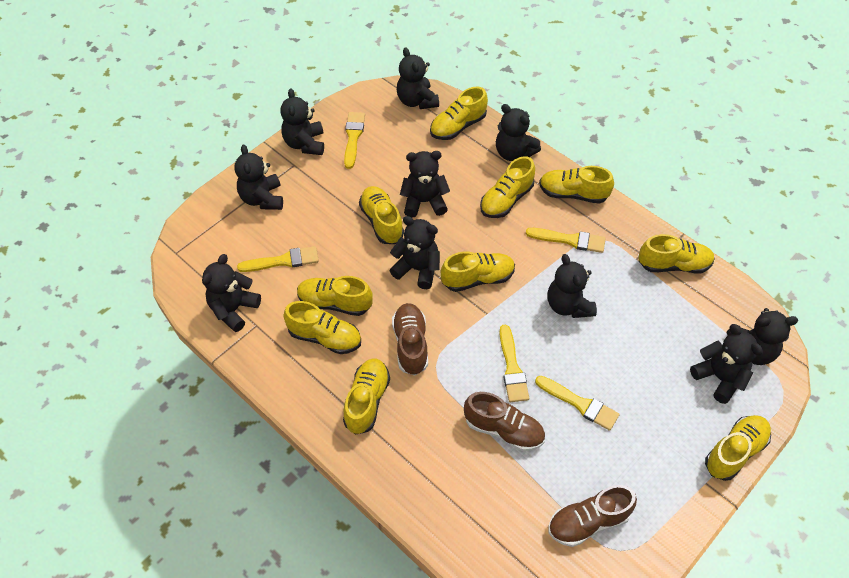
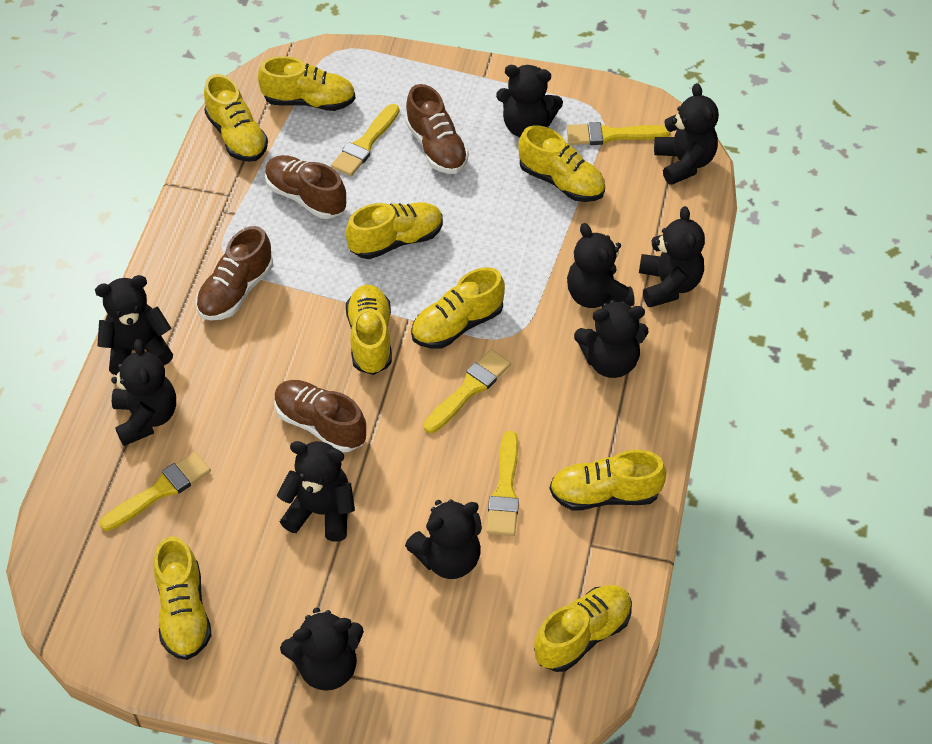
brown shoe: 3 -> 4
yellow shoe: 10 -> 9

